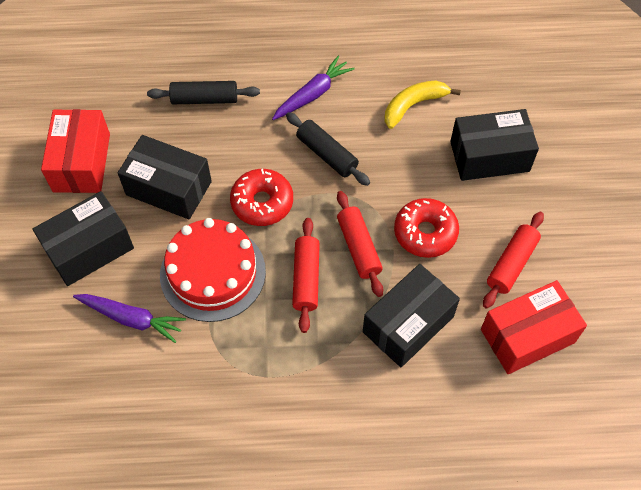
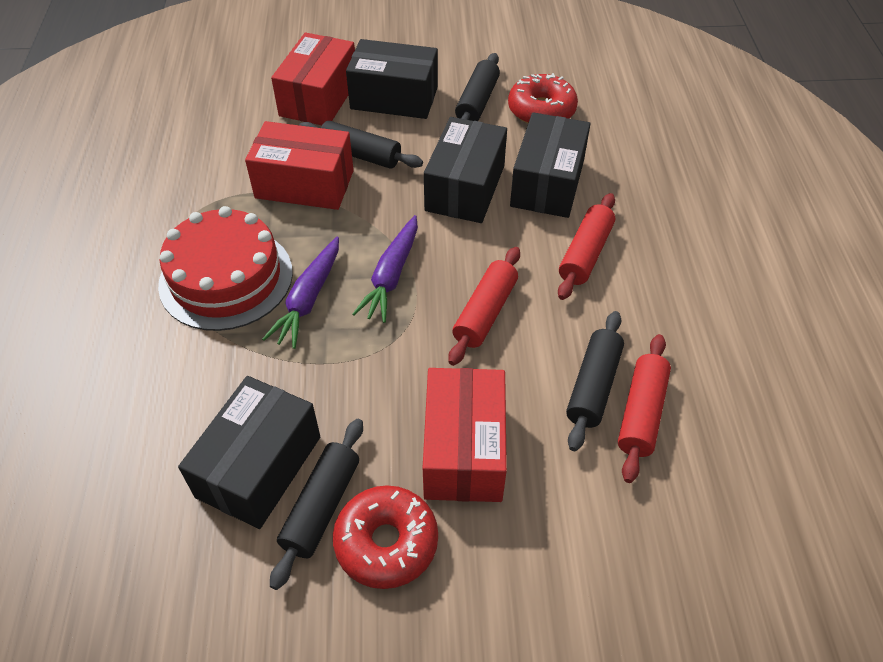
black rolling pin: 2 -> 4
red box: 2 -> 3
yellow banana: 1 -> 0

